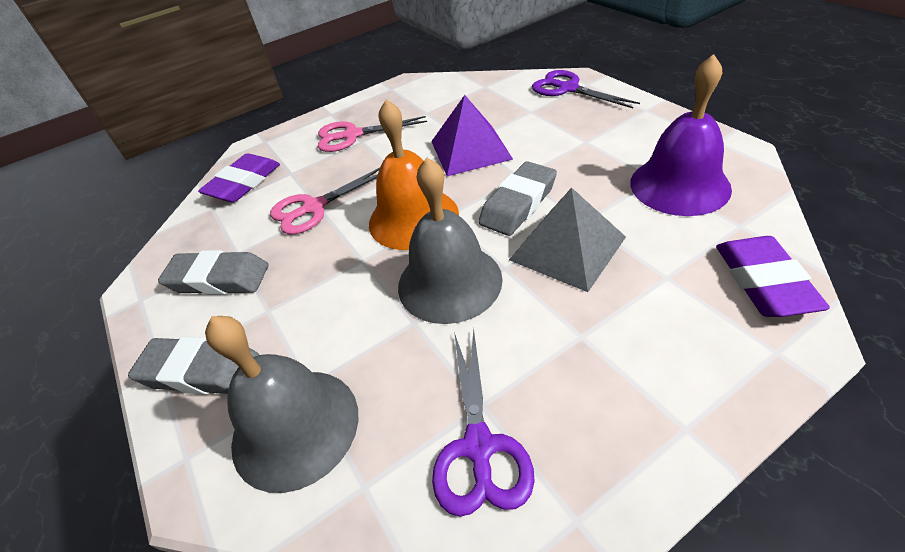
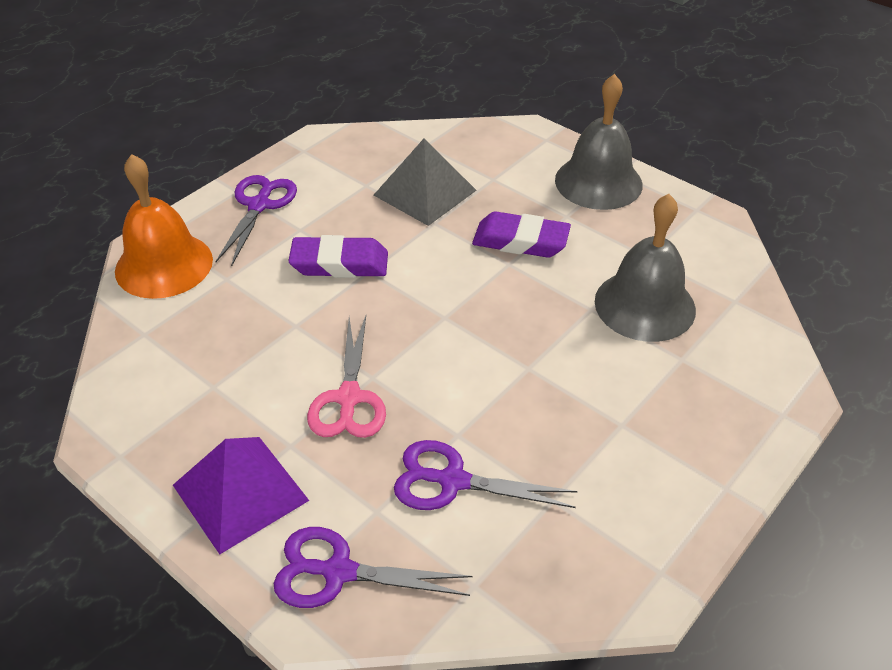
grey eraser: 3 -> 0
pink scissors: 2 -> 1
purple bell: 1 -> 0
purple scissors: 2 -> 3

